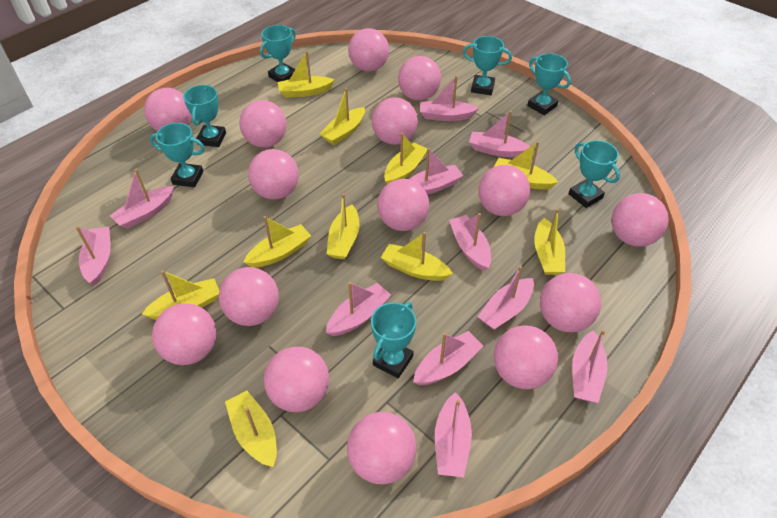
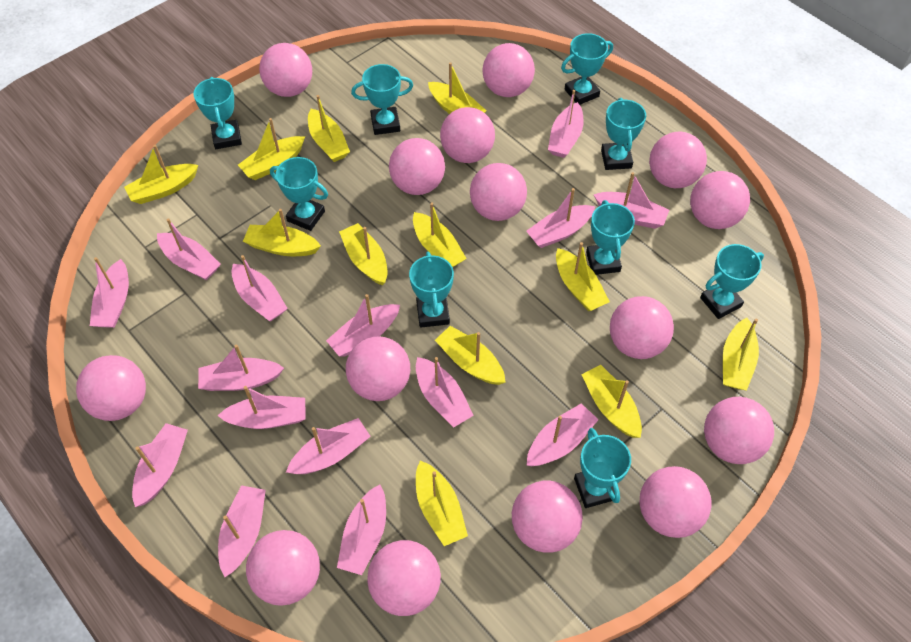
pink boat: 11 -> 15
turquoise trophy: 7 -> 9
yellow boat: 10 -> 12

